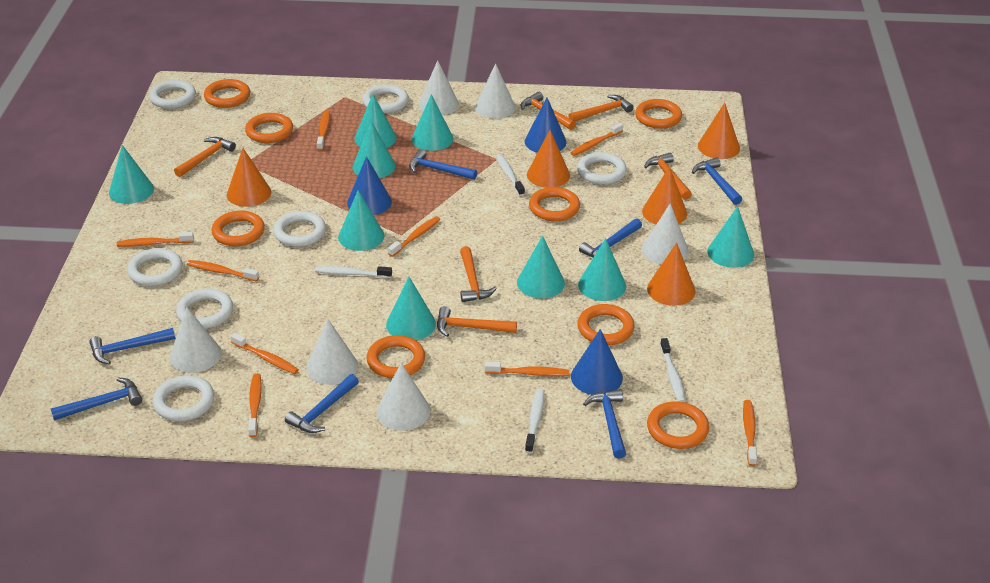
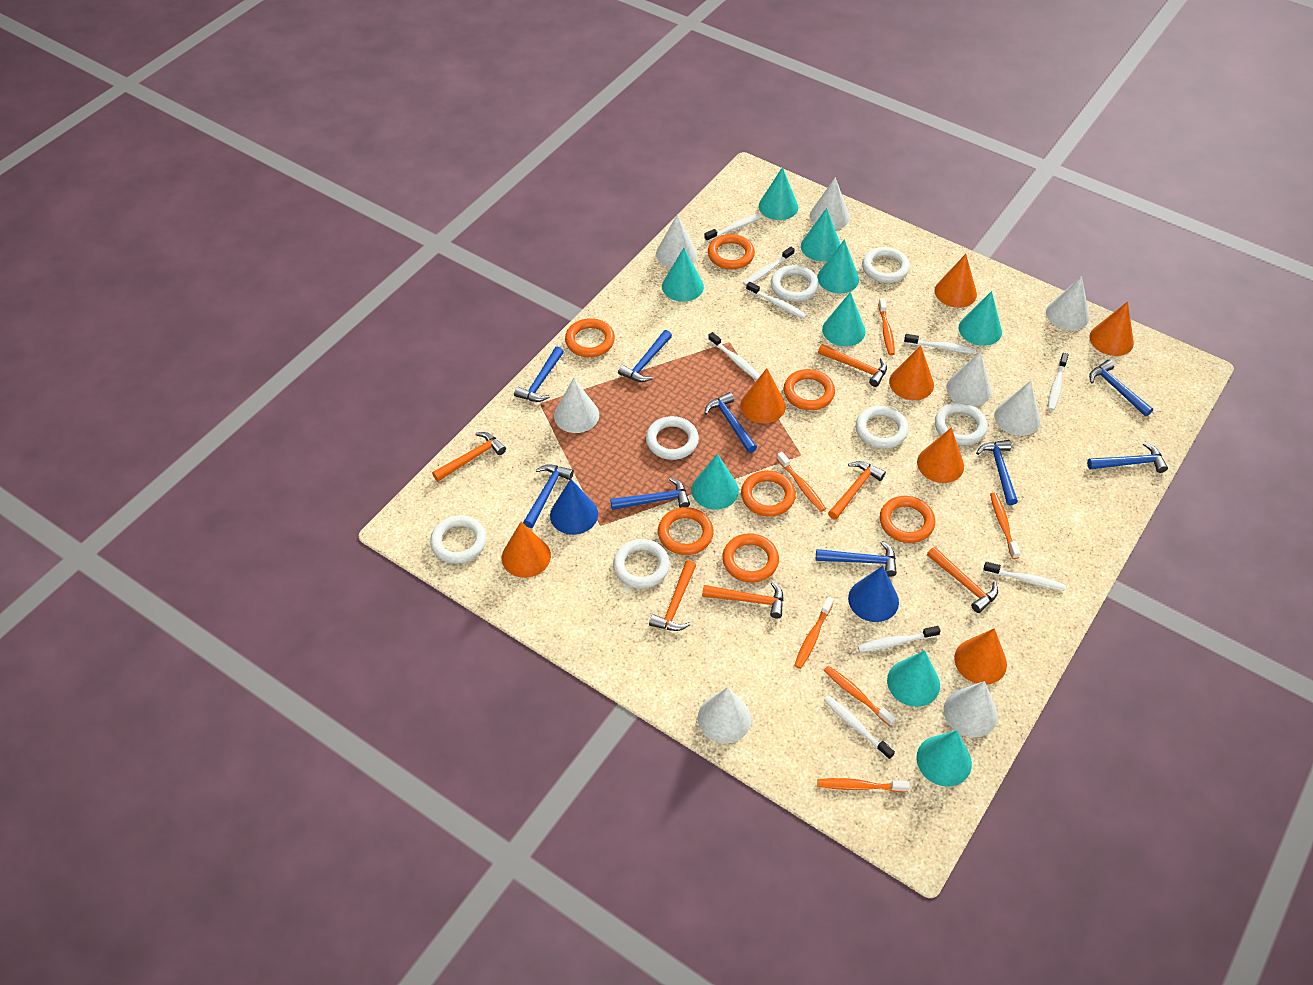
blue cone: 3 -> 2
blue hammer: 7 -> 9
orange cone: 5 -> 7
orange ring: 8 -> 7
orange toothbrush: 9 -> 6
white cone: 6 -> 8
white toothbrush: 4 -> 9

